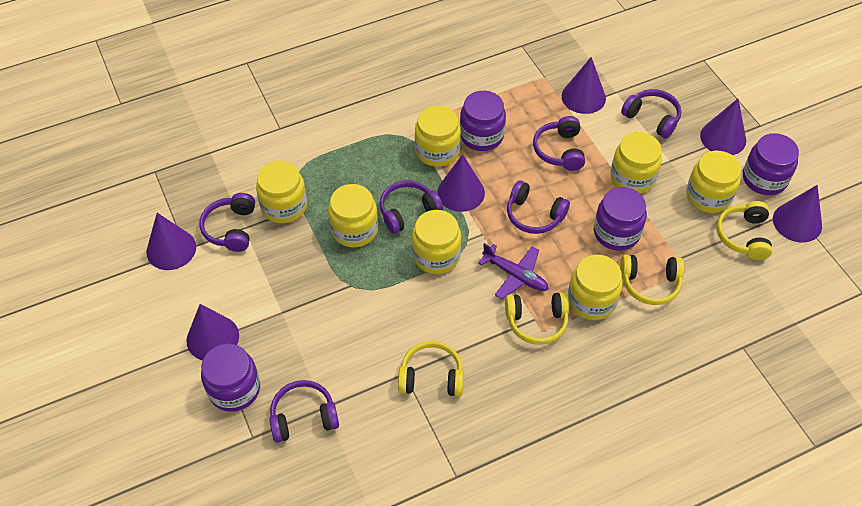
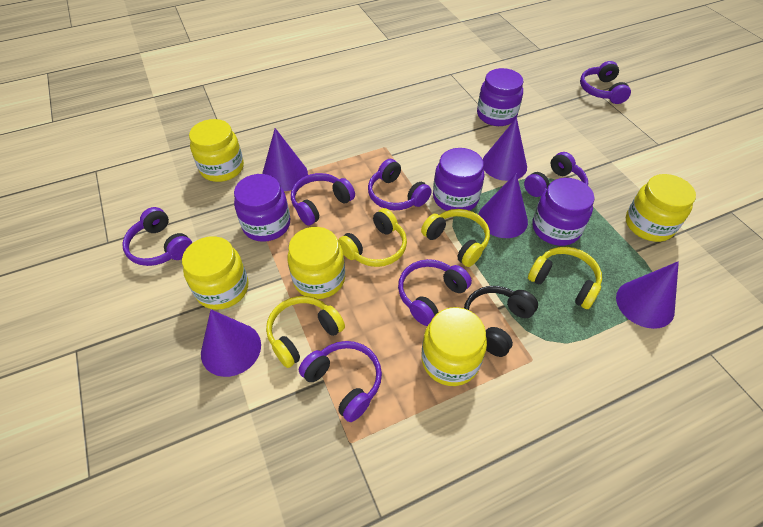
black headphones: 0 -> 1
purple cone: 6 -> 5
purple headphones: 6 -> 7
purple plane: 1 -> 0
yellow jar: 7 -> 5

